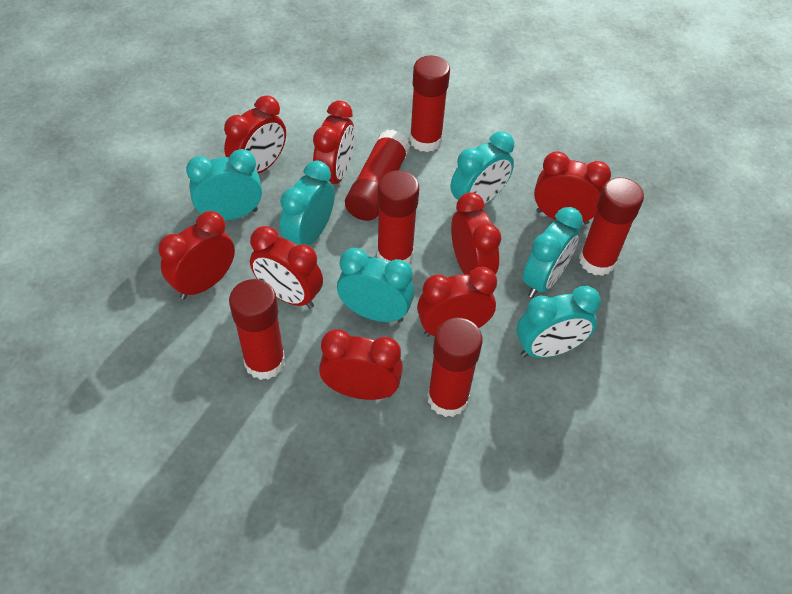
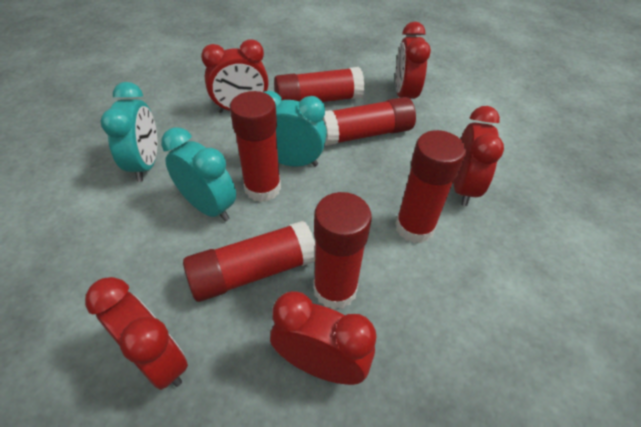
red clock: 8 -> 5
turquoise clock: 6 -> 3

